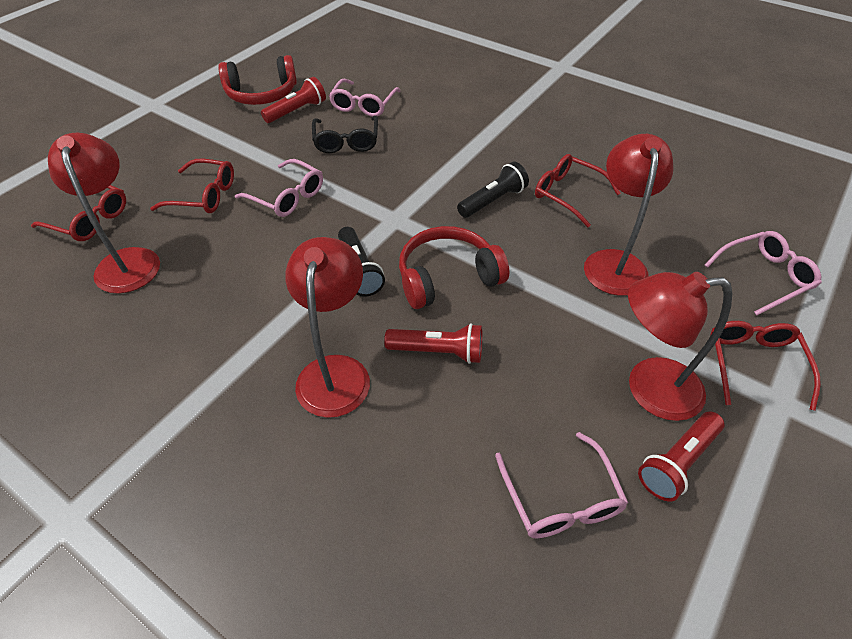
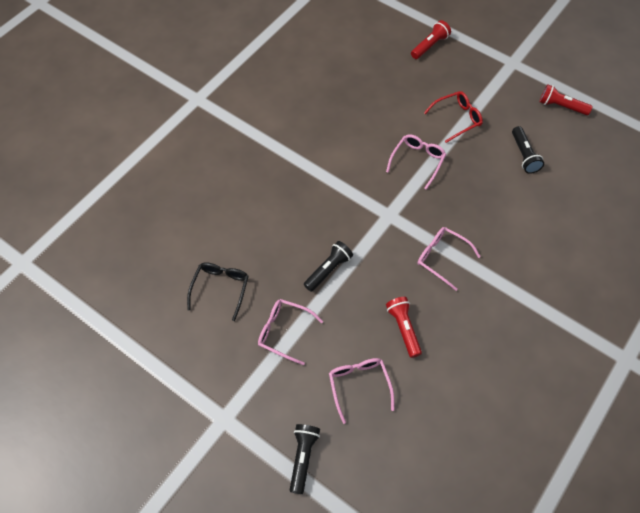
black flashlight: 2 -> 3
red glasses: 4 -> 1
red headphones: 2 -> 0
red lamp: 4 -> 0

